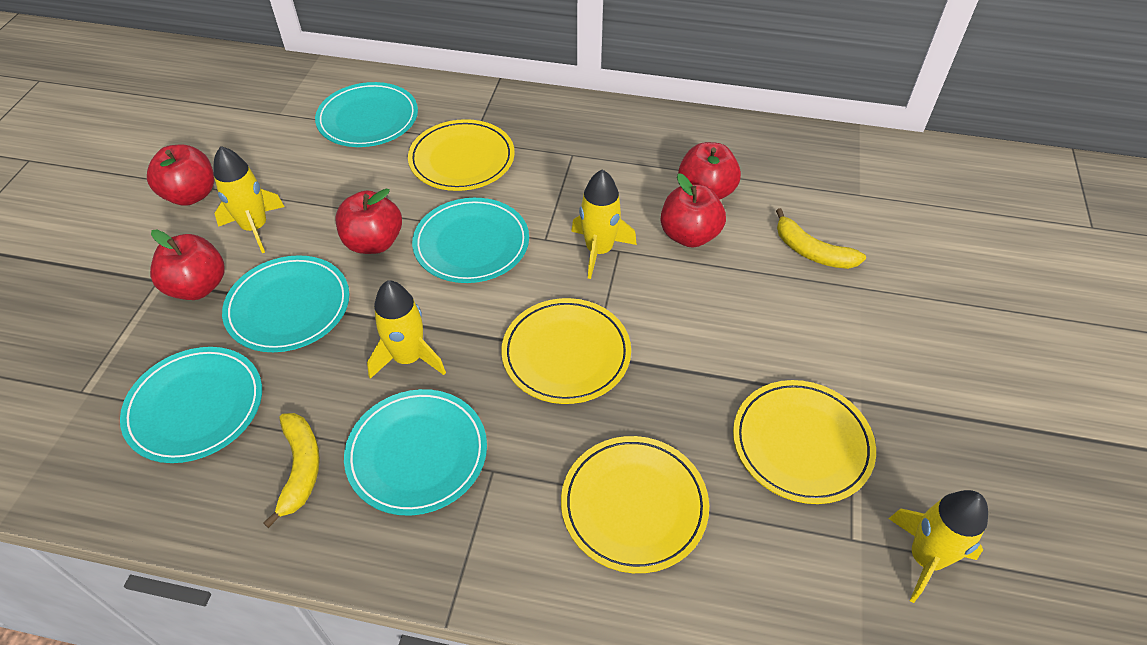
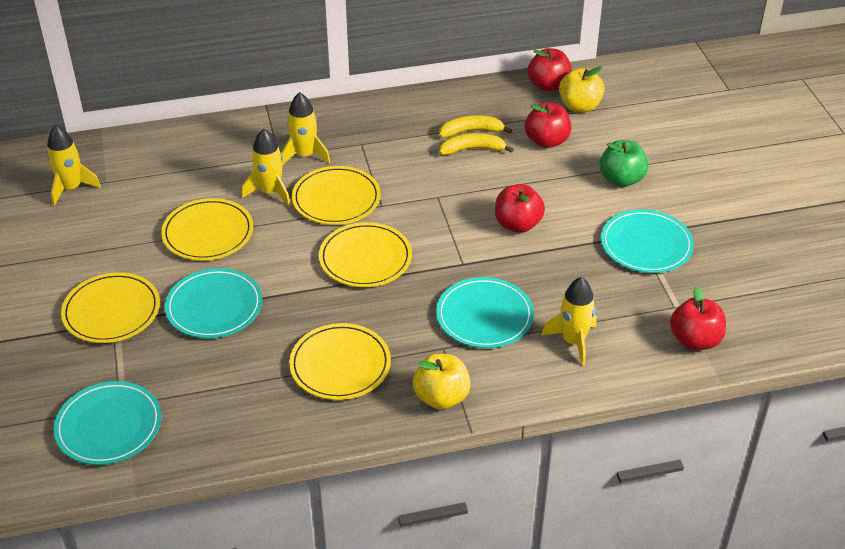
green apple: 0 -> 1
red apple: 5 -> 4
turquoise plate: 5 -> 4
yellow apple: 0 -> 2
yellow plate: 4 -> 5

